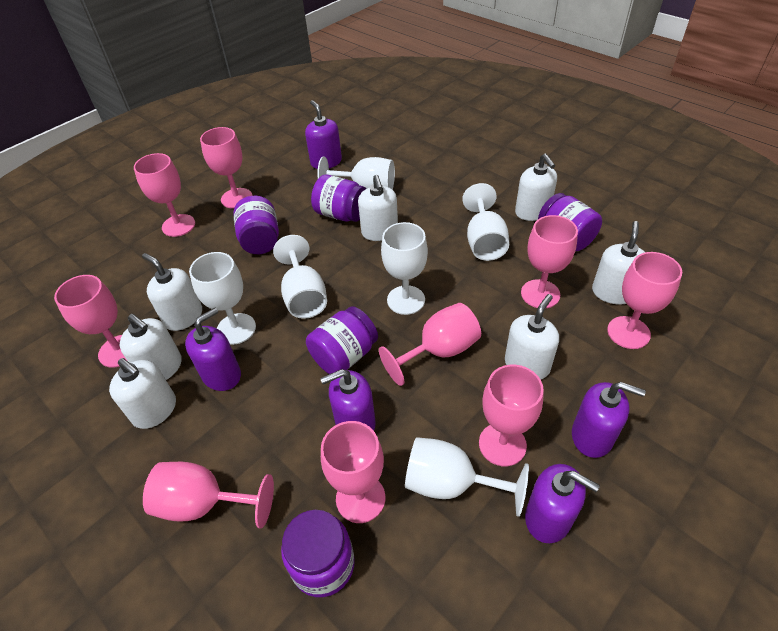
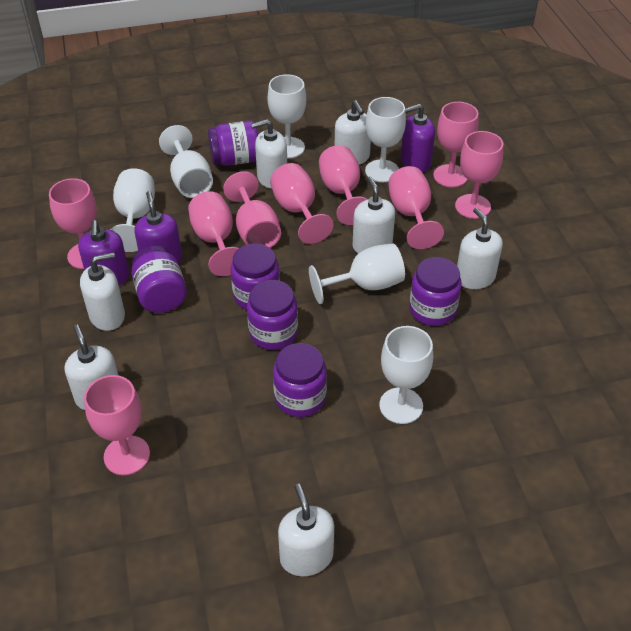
purple jar: 5 -> 6
purple soap dispenser: 5 -> 3

